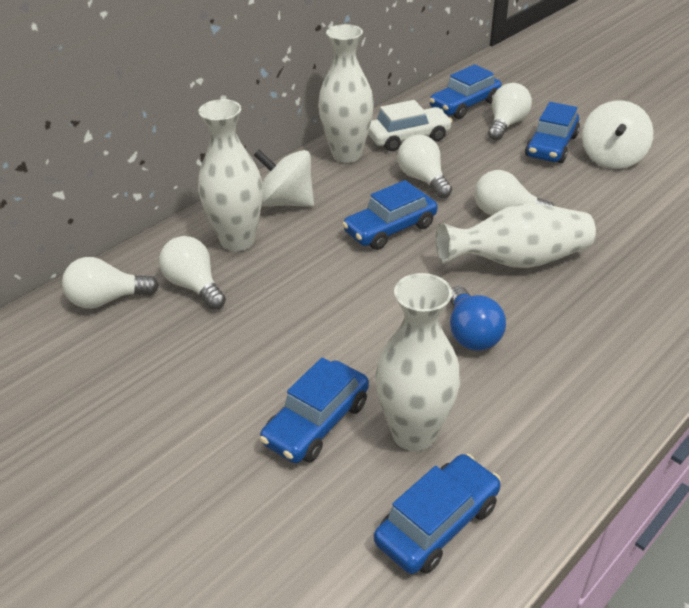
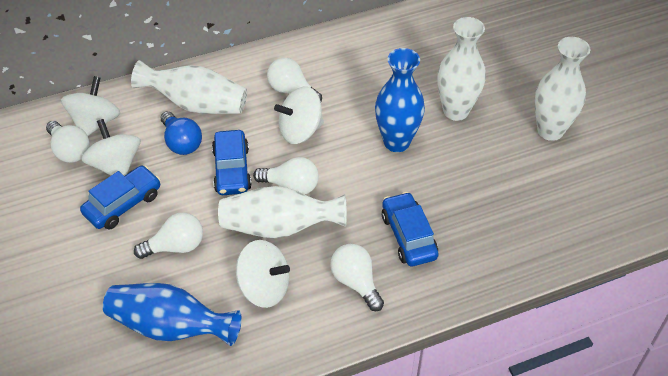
blue car: 5 -> 3
blue vase: 0 -> 2
white car: 1 -> 0
white spinning top: 2 -> 4

